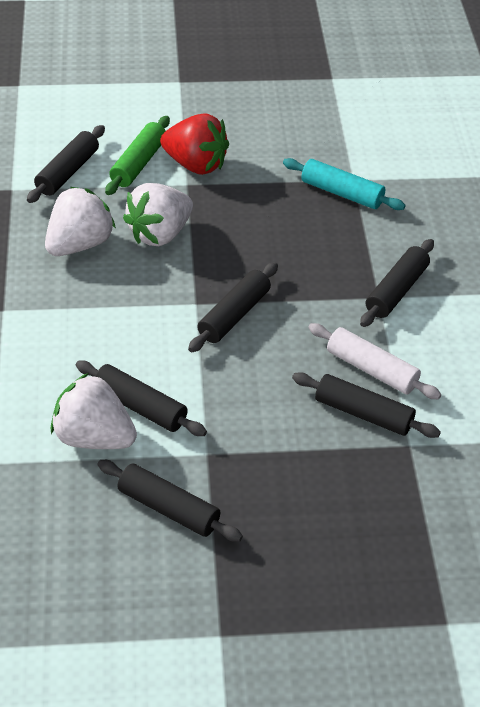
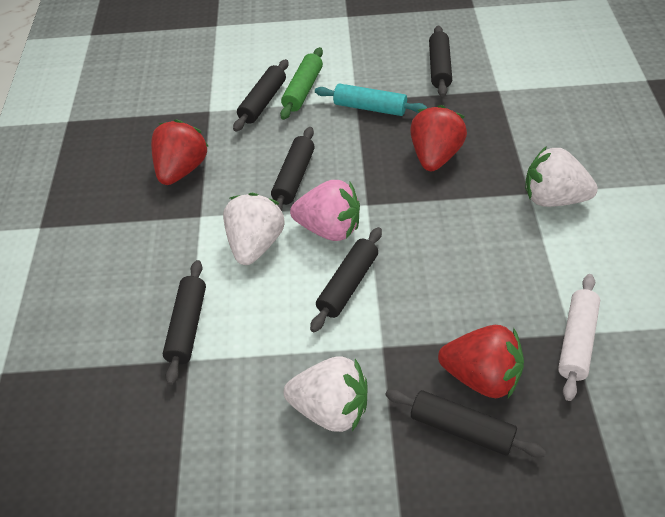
pink strawberry: 0 -> 1
red strawberry: 1 -> 3

